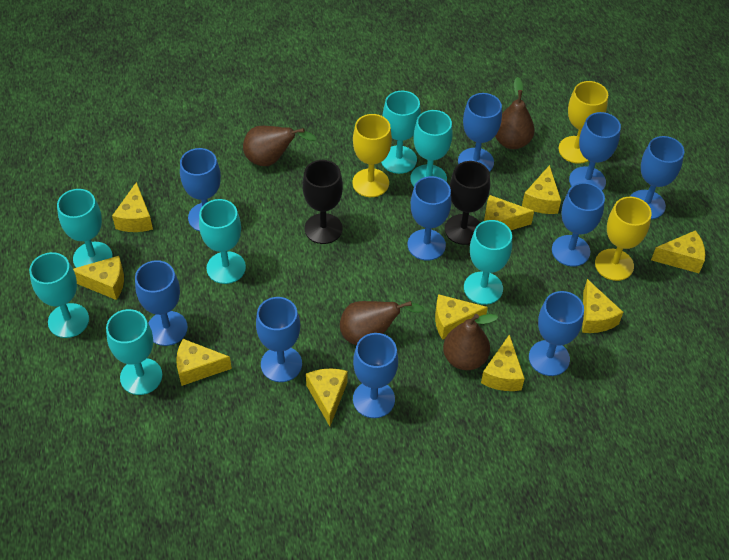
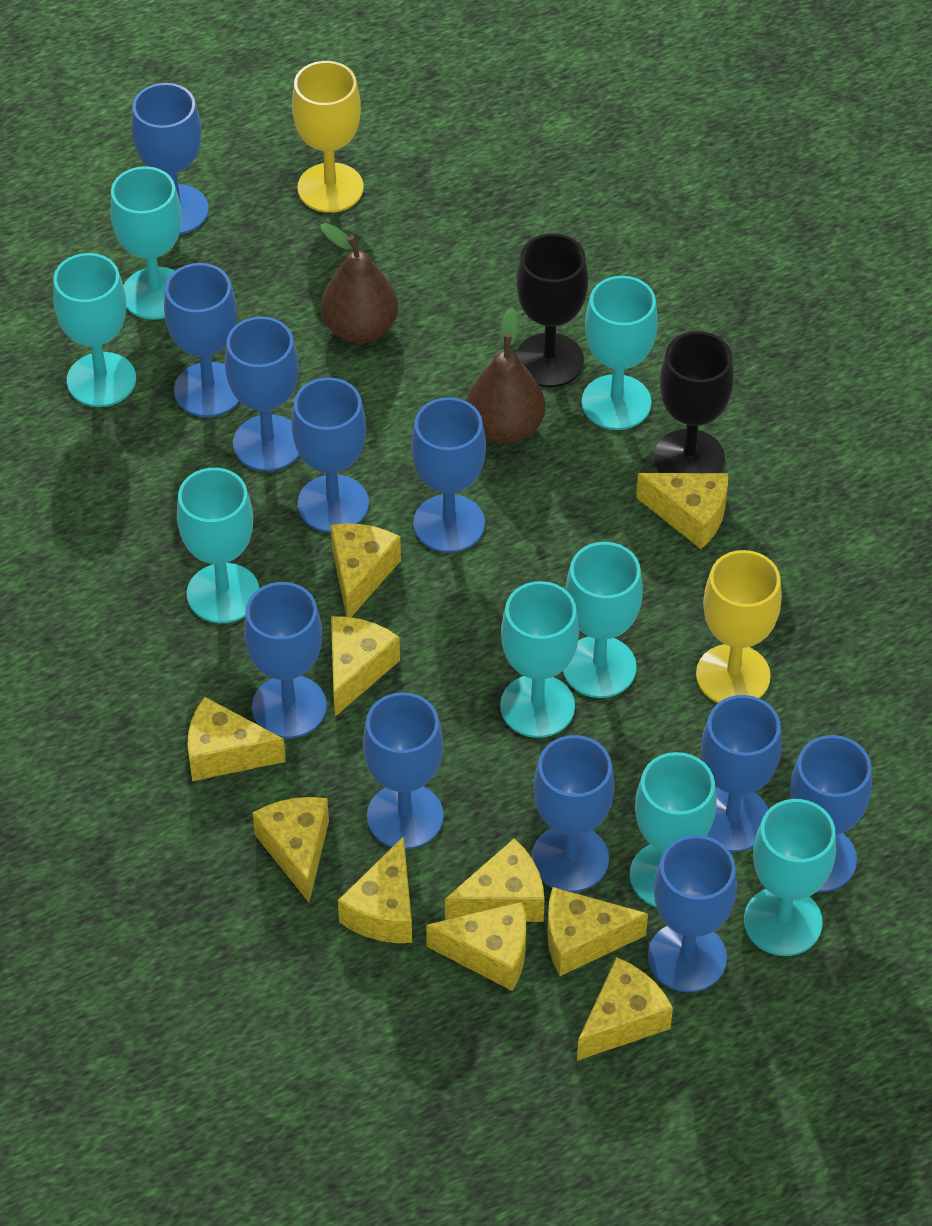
blue goblet: 10 -> 11
brown pear: 4 -> 2
turquoise goblet: 7 -> 8
yellow goblet: 3 -> 2

